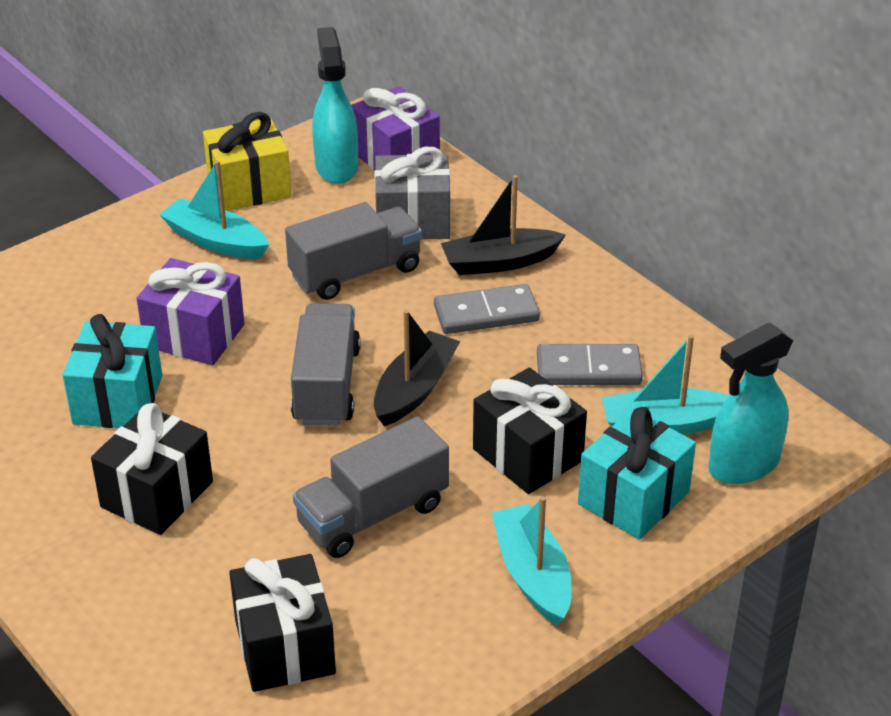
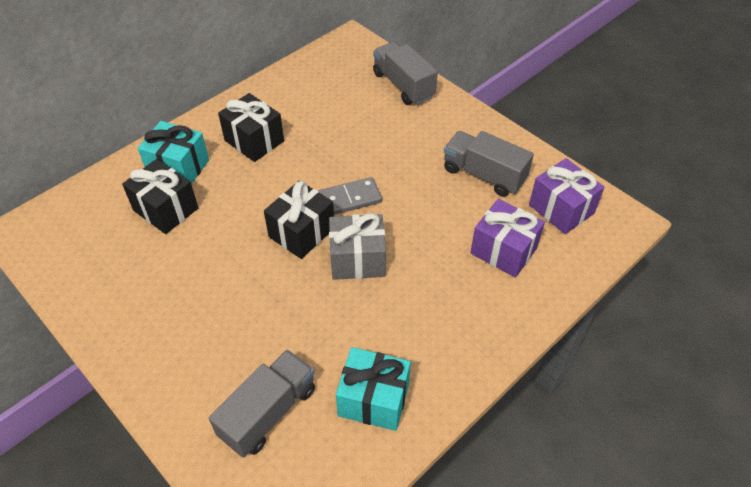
black boat: 2 -> 0
grey domino: 2 -> 1
turquoise boat: 3 -> 0
turquoise spray bottle: 2 -> 0
yellow gift: 1 -> 0

